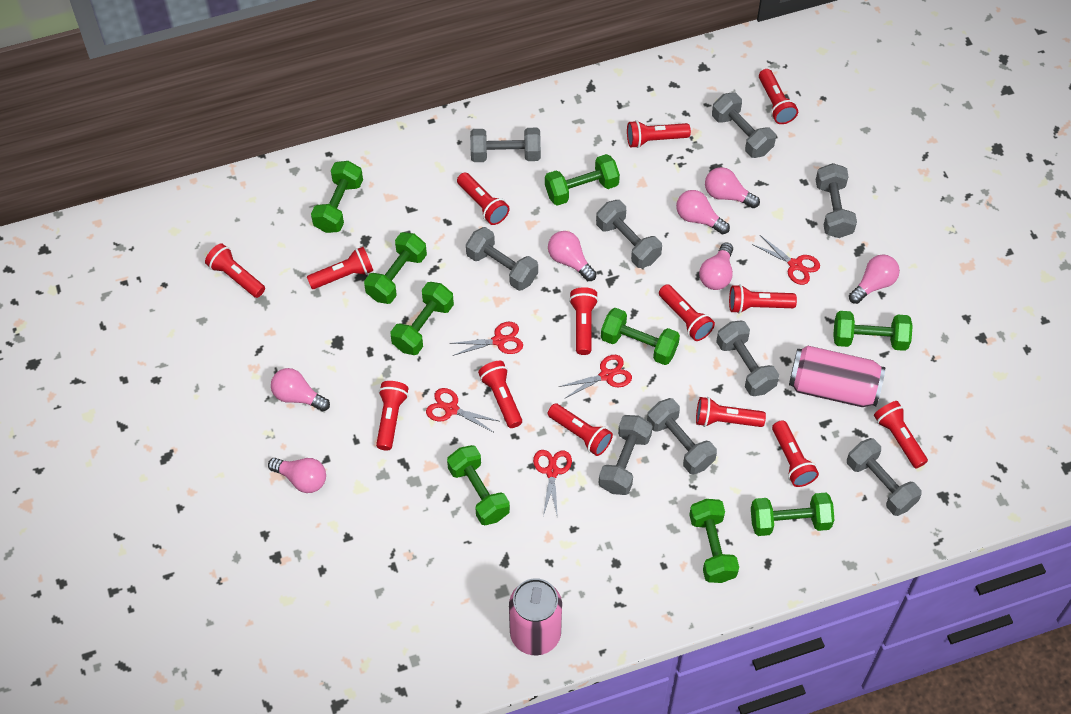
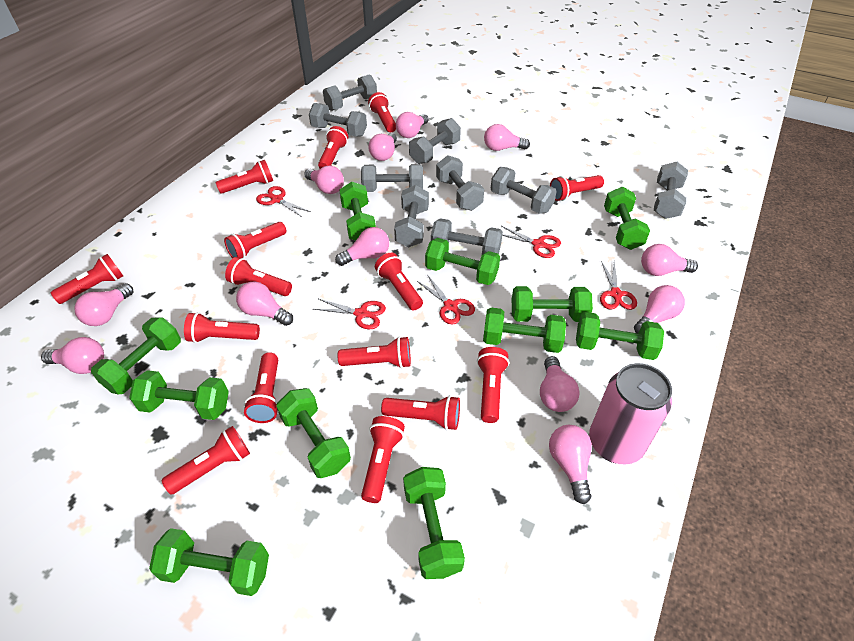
green dumbbell: 9 -> 11
pink can: 2 -> 1
pink light bulb: 7 -> 12
red flashlight: 14 -> 15

